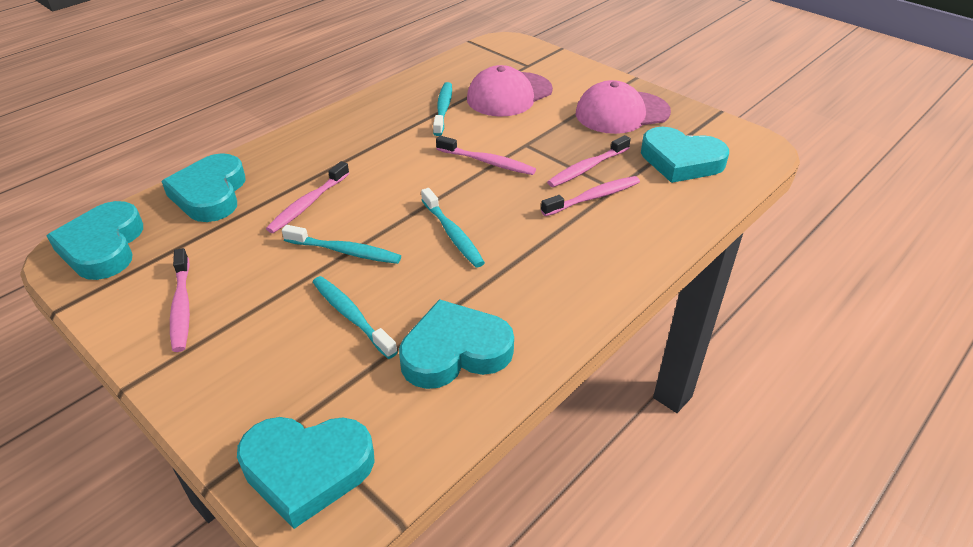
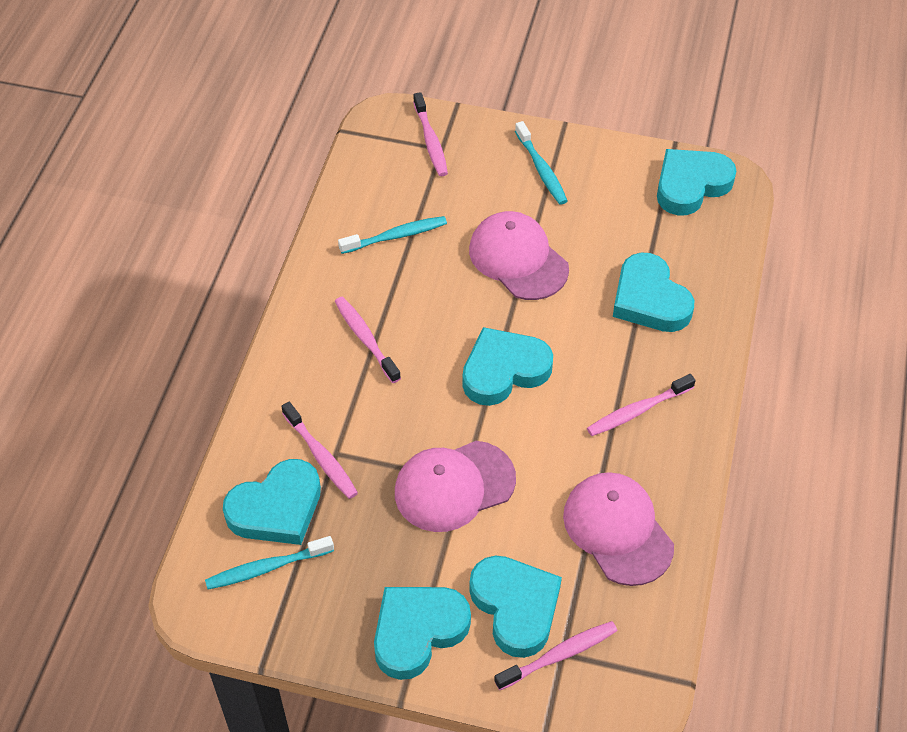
pink cap: 2 -> 3
turquoise heart: 5 -> 6
turquoise toothbrush: 4 -> 3

